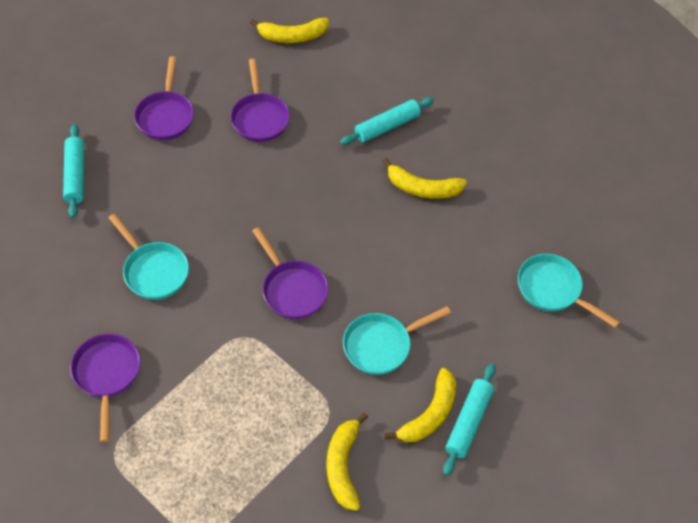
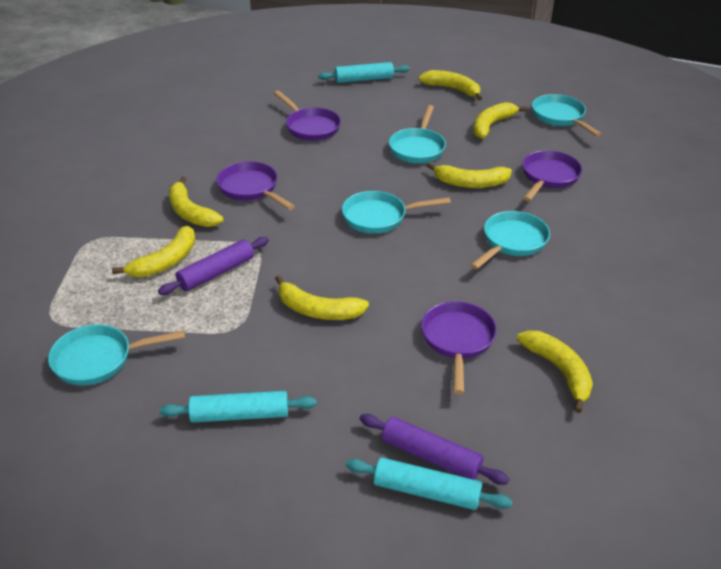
purple rolling pin: 0 -> 2
turquoise pan: 3 -> 5
yellow banana: 4 -> 7

